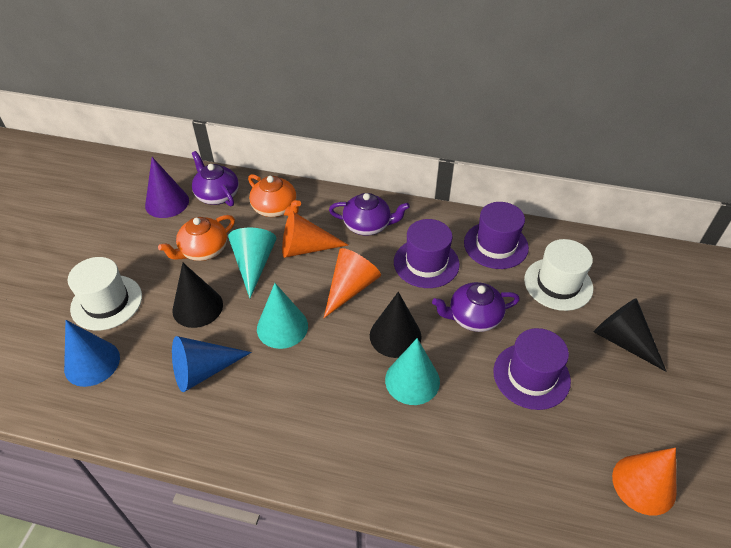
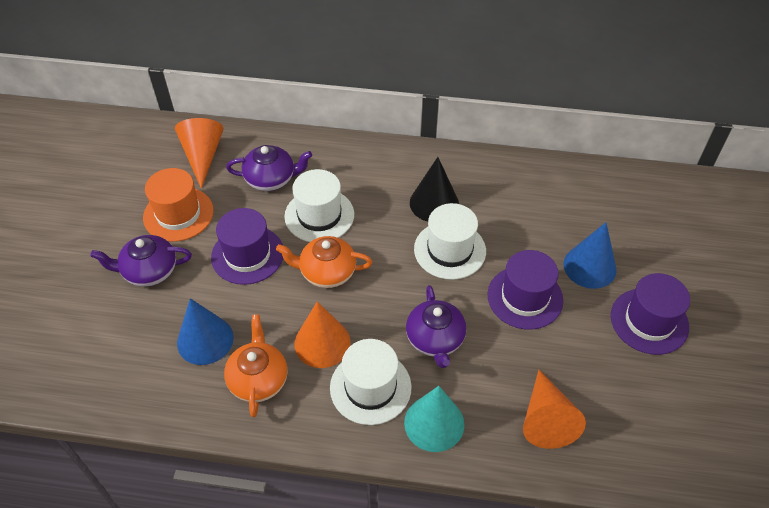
black cone: 3 -> 1
orange hat: 0 -> 1
purple cone: 1 -> 0
turquoise cone: 3 -> 1
white hat: 2 -> 3

